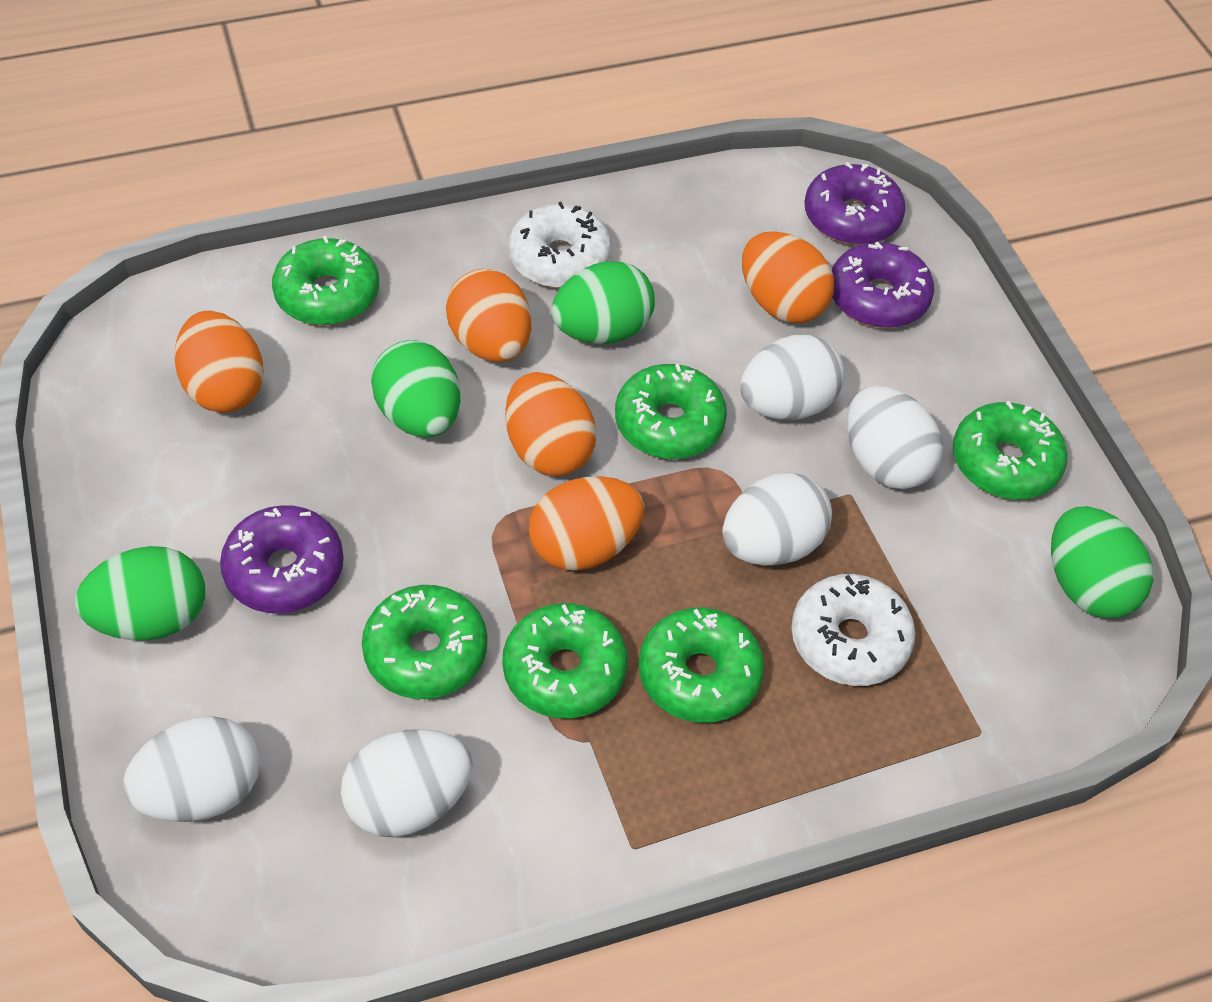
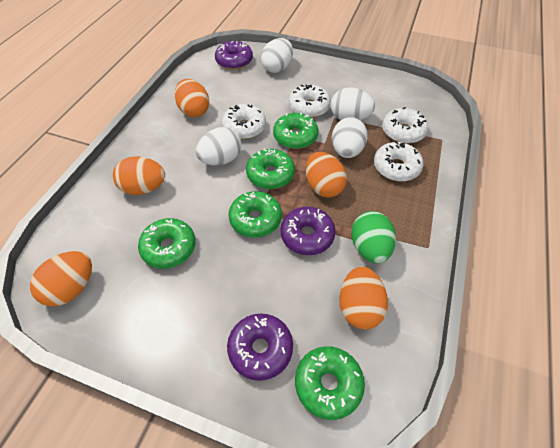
green donut: 6 -> 5
green egg: 4 -> 1
white donut: 2 -> 4
white egg: 5 -> 4

